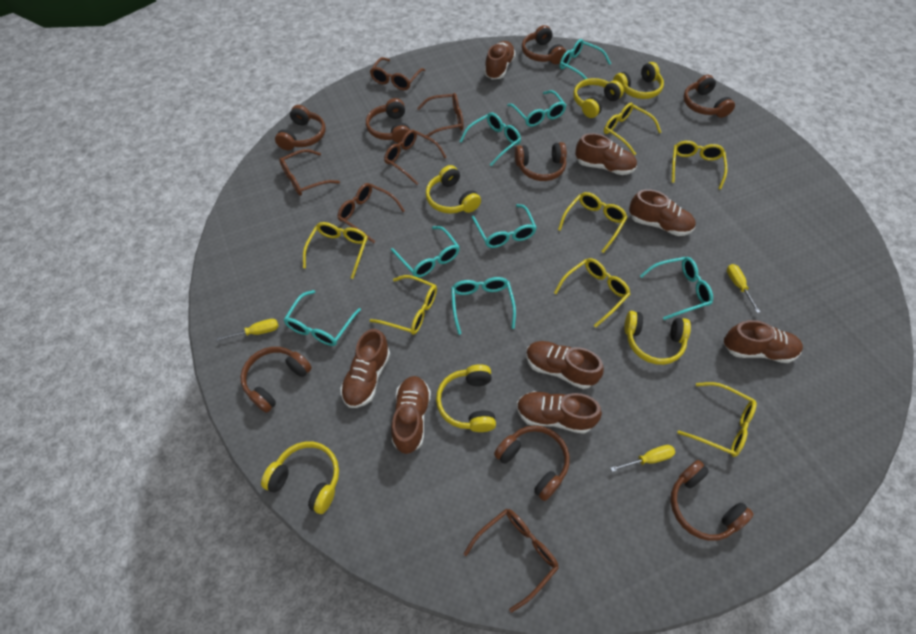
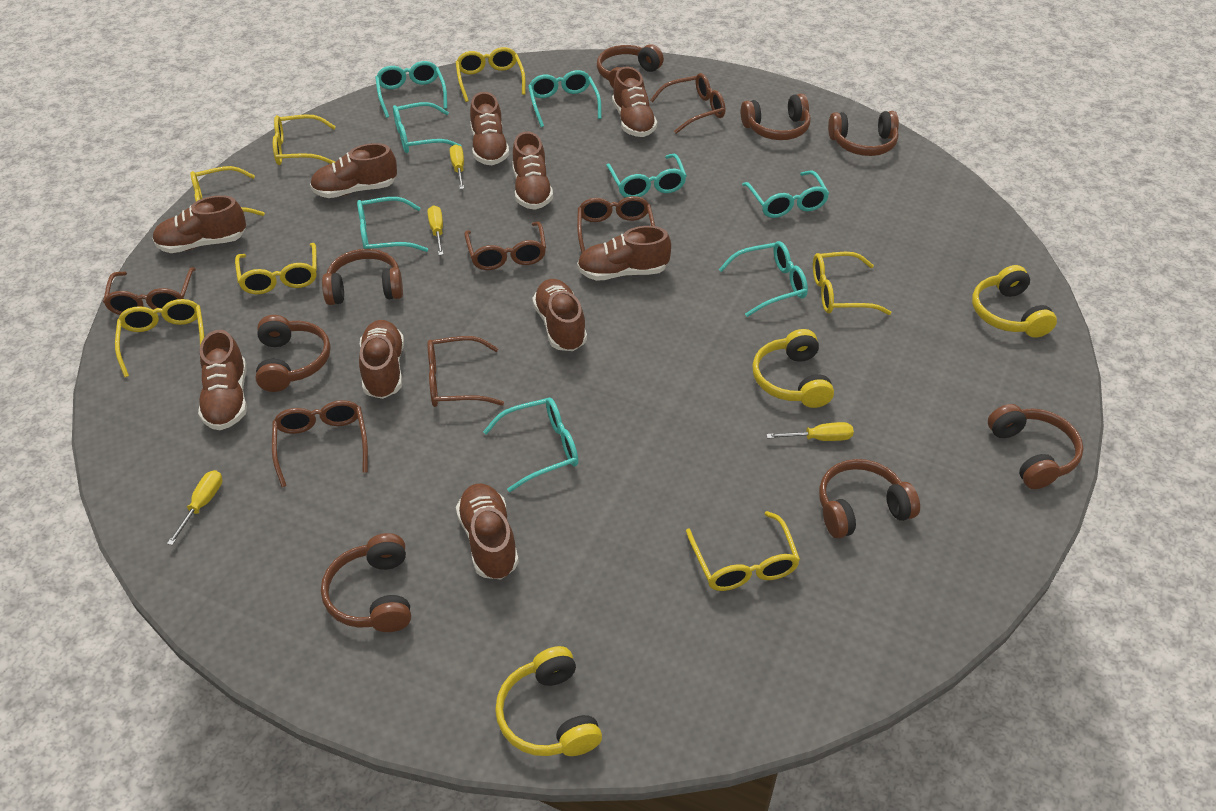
brown shoe: 8 -> 10
yellow headphones: 6 -> 3
yellow screwdriver: 3 -> 4

